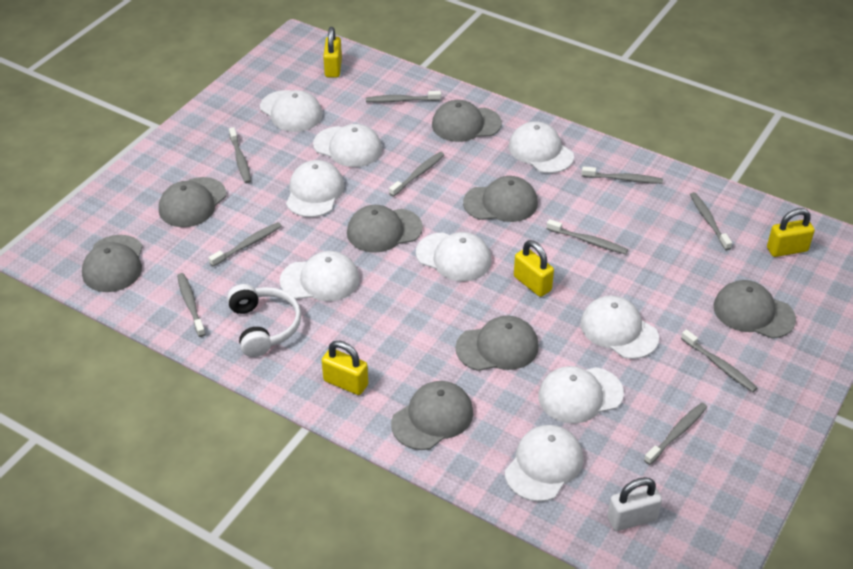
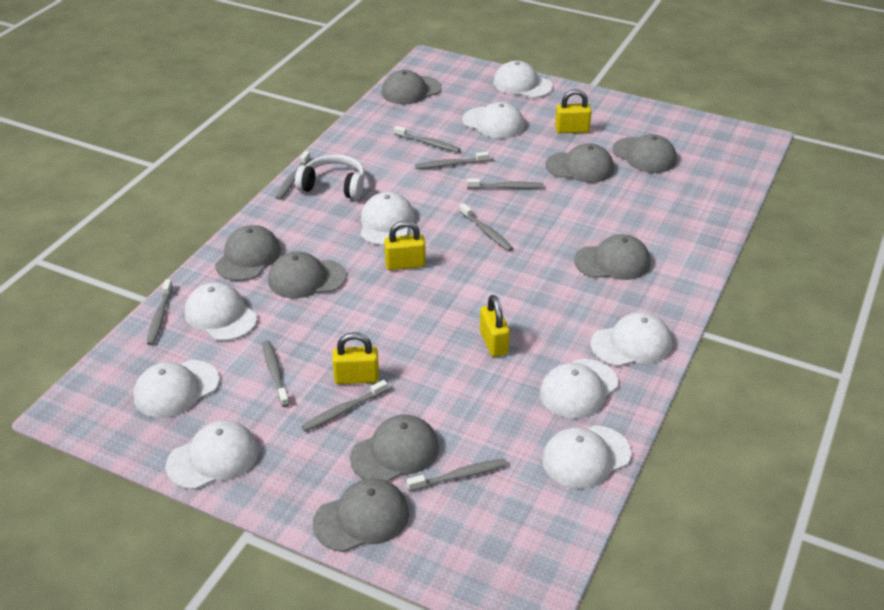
grey toothbrush: 10 -> 9
white padlock: 1 -> 0

